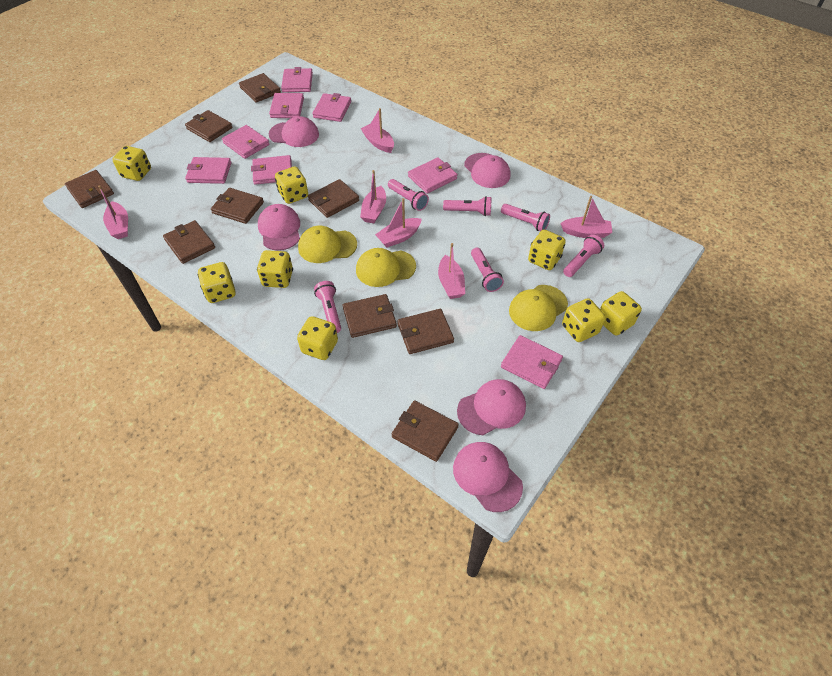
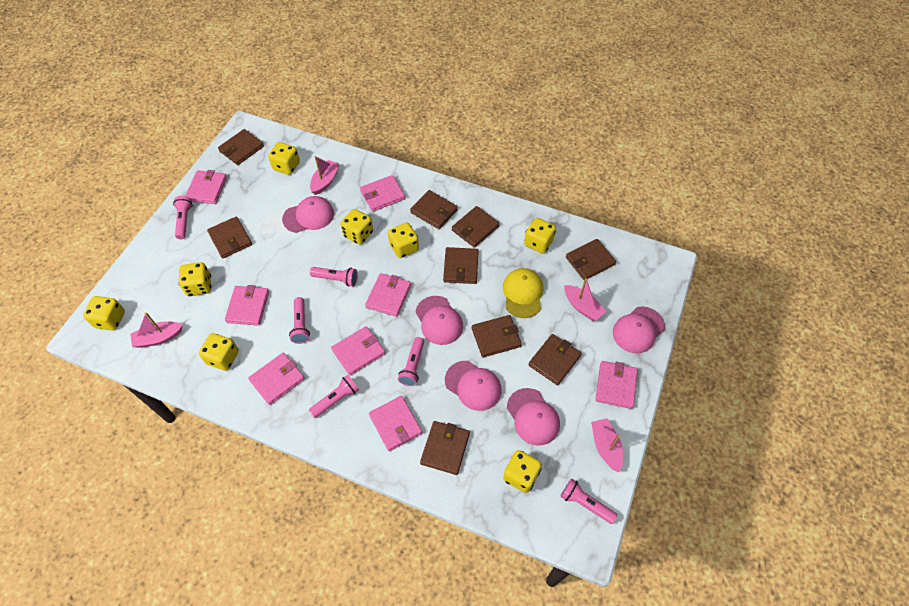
pink boat: 6 -> 4
yellow cap: 3 -> 1

